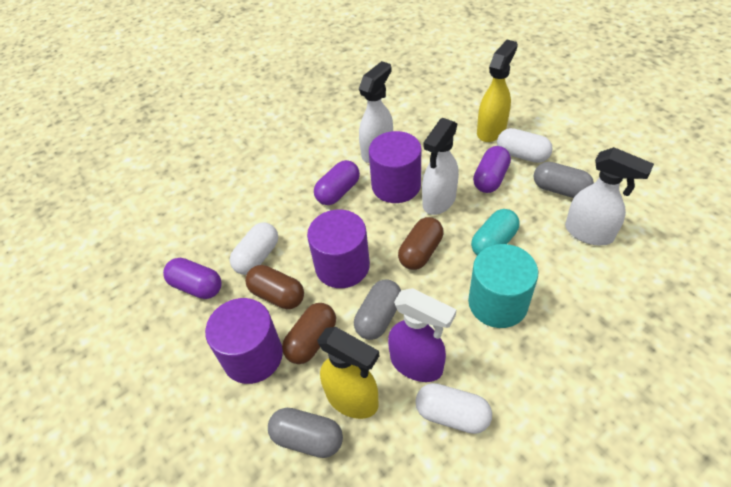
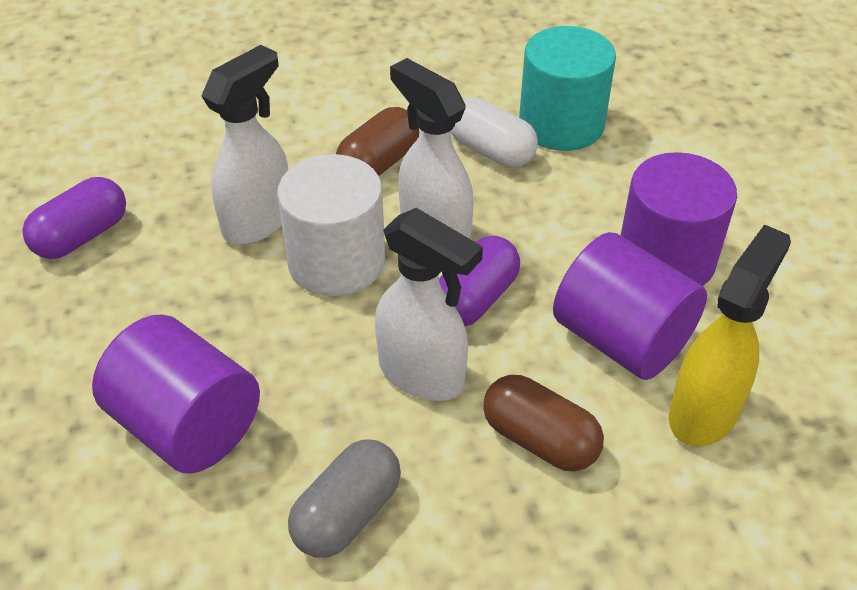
brown capsule: 3 -> 2
grey capsule: 3 -> 1
purple capsule: 3 -> 2
purple spray bottle: 1 -> 0
turquoise capsule: 1 -> 0
white capsule: 3 -> 1
white cylinder: 0 -> 1
yellow spray bottle: 2 -> 1

